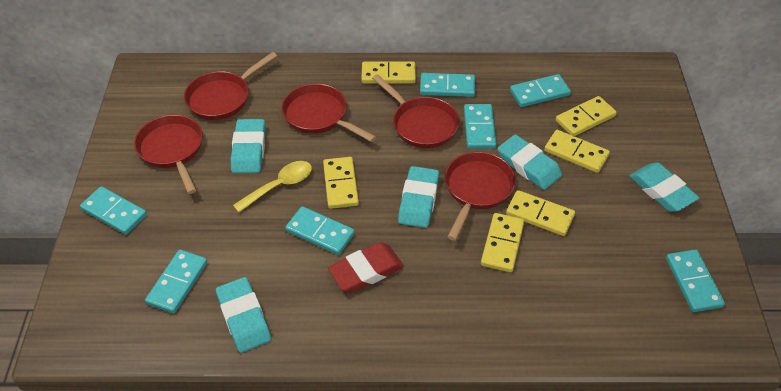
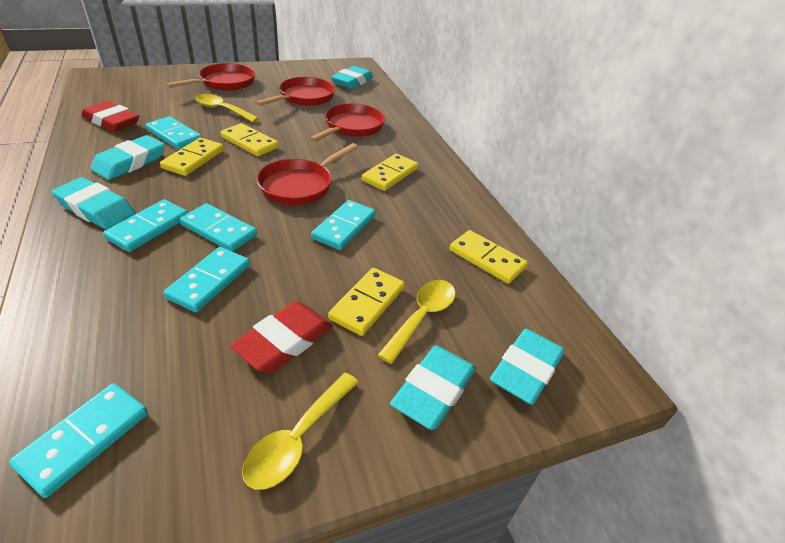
red eraser: 1 -> 2
red pan: 5 -> 4
turquoise domino: 7 -> 6
yellow domino: 6 -> 5
yellow spoon: 1 -> 3

